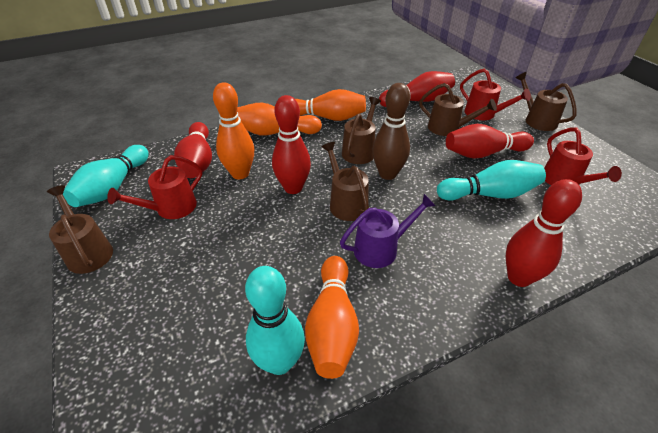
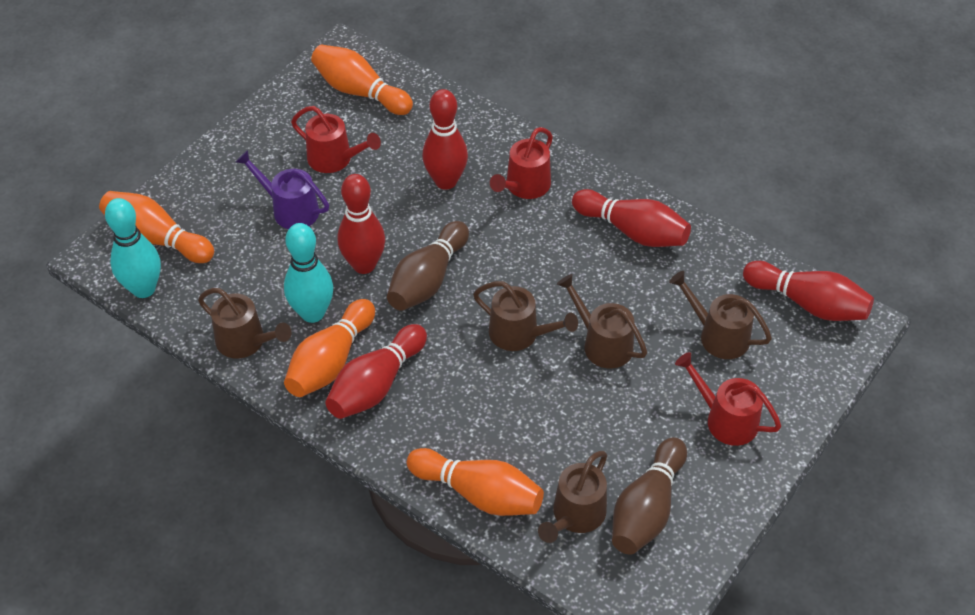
brown bowling pin: 1 -> 2
turquoise bowling pin: 3 -> 2

